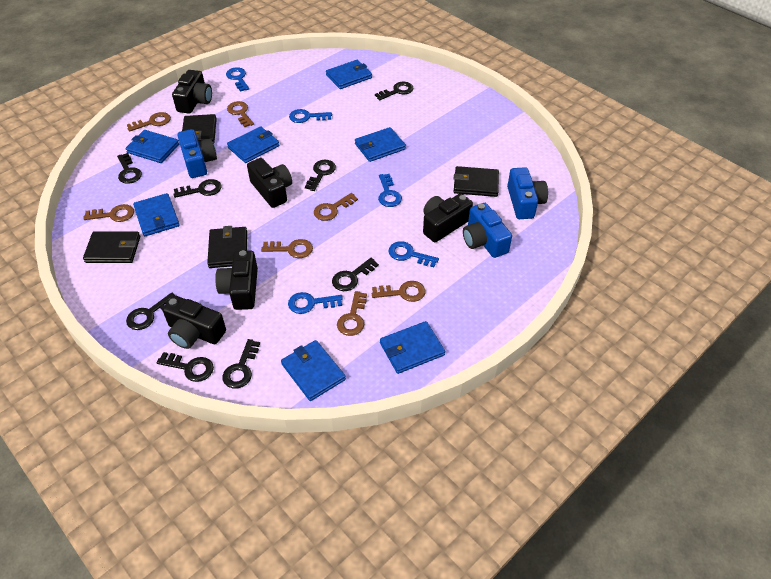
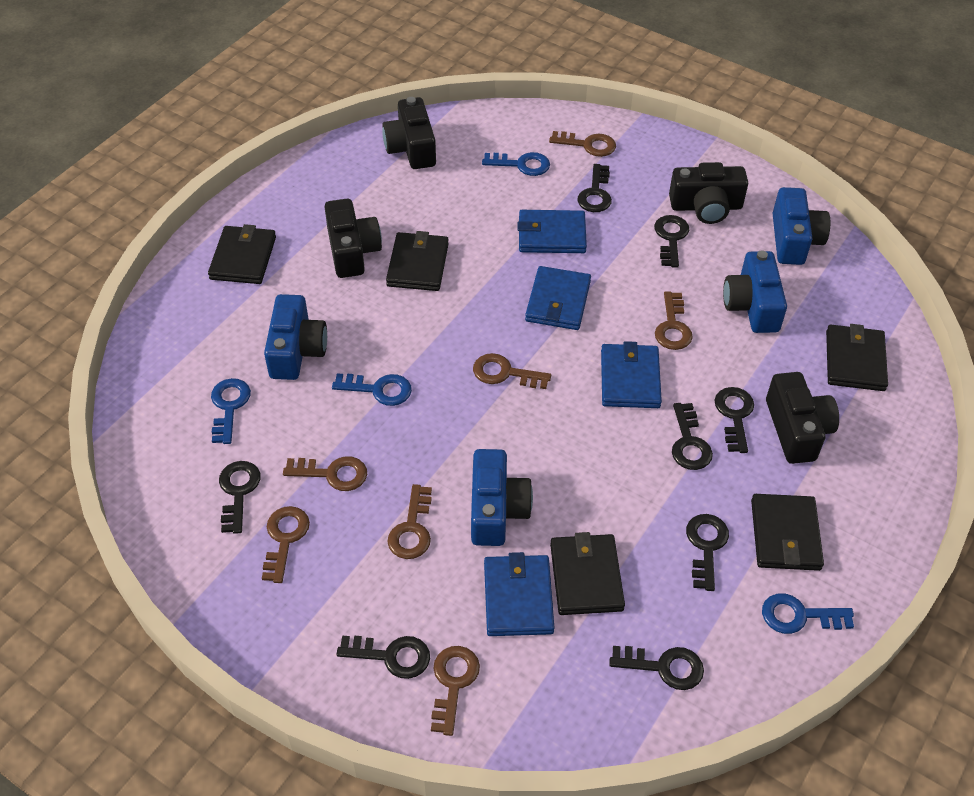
black camera: 5 -> 4
black wallet: 4 -> 5
blue camera: 3 -> 4
blue key: 5 -> 4
blue wallet: 7 -> 4

